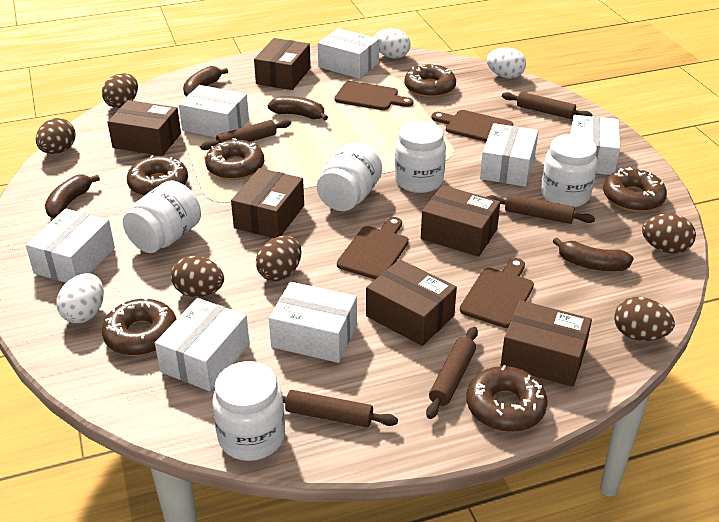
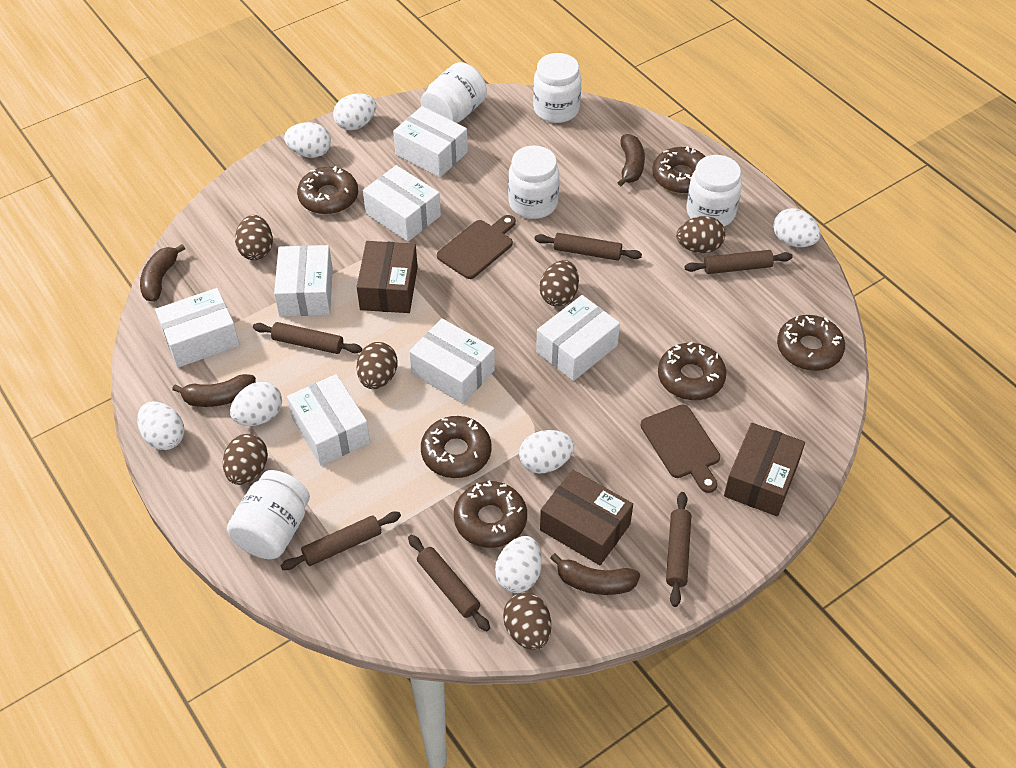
brown box: 6 -> 3
brown cutting board: 4 -> 2
brown rolling pin: 5 -> 6
white egg: 3 -> 7

